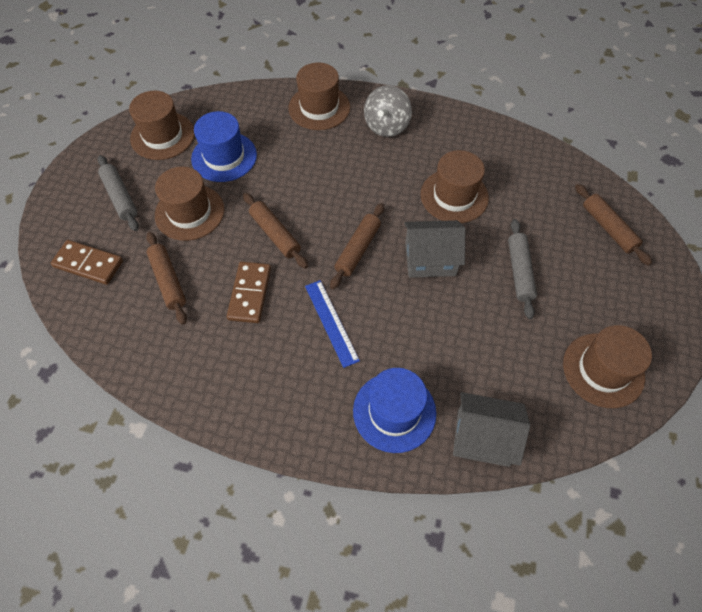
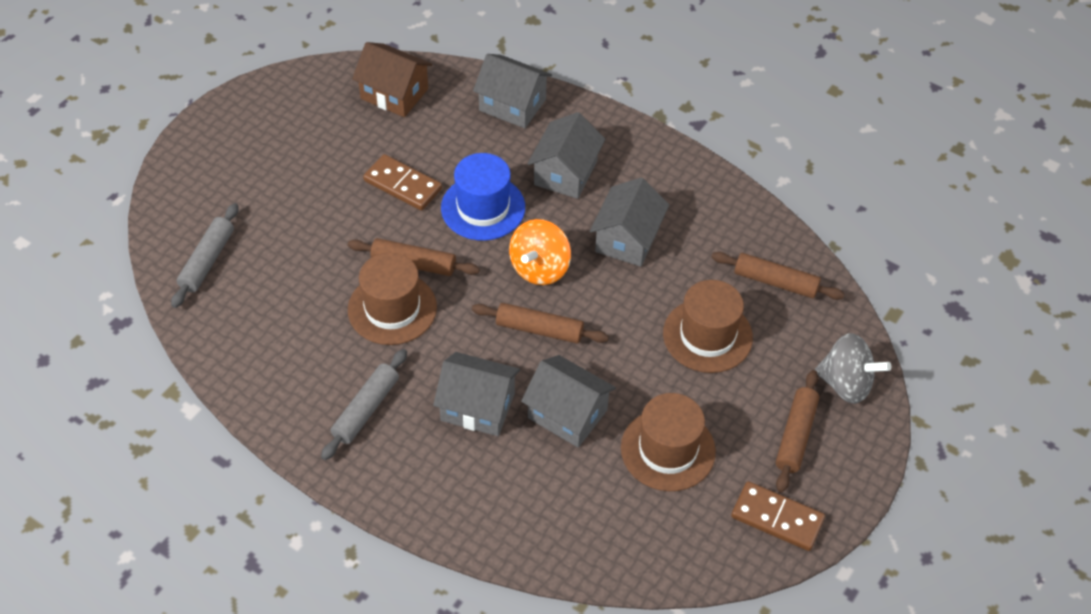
blue hat: 2 -> 1
blue ruler: 1 -> 0
brown hat: 5 -> 3
brown house: 0 -> 1
grey house: 2 -> 5
orange spinning top: 0 -> 1

